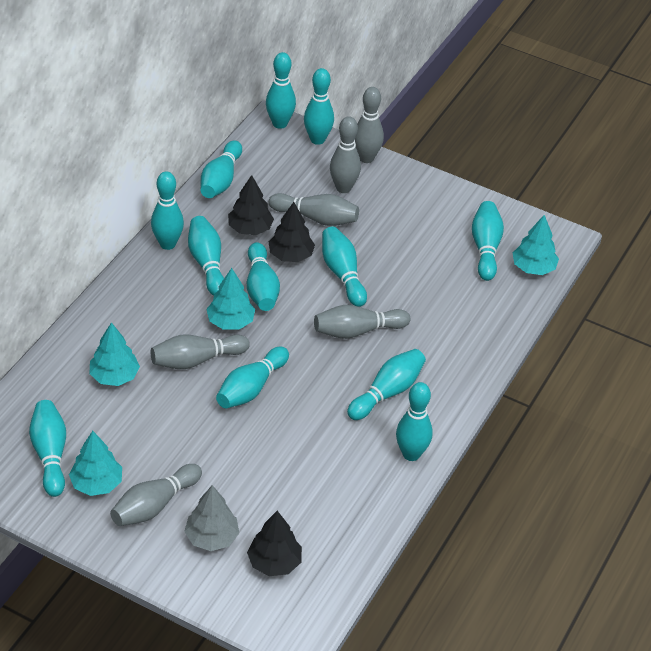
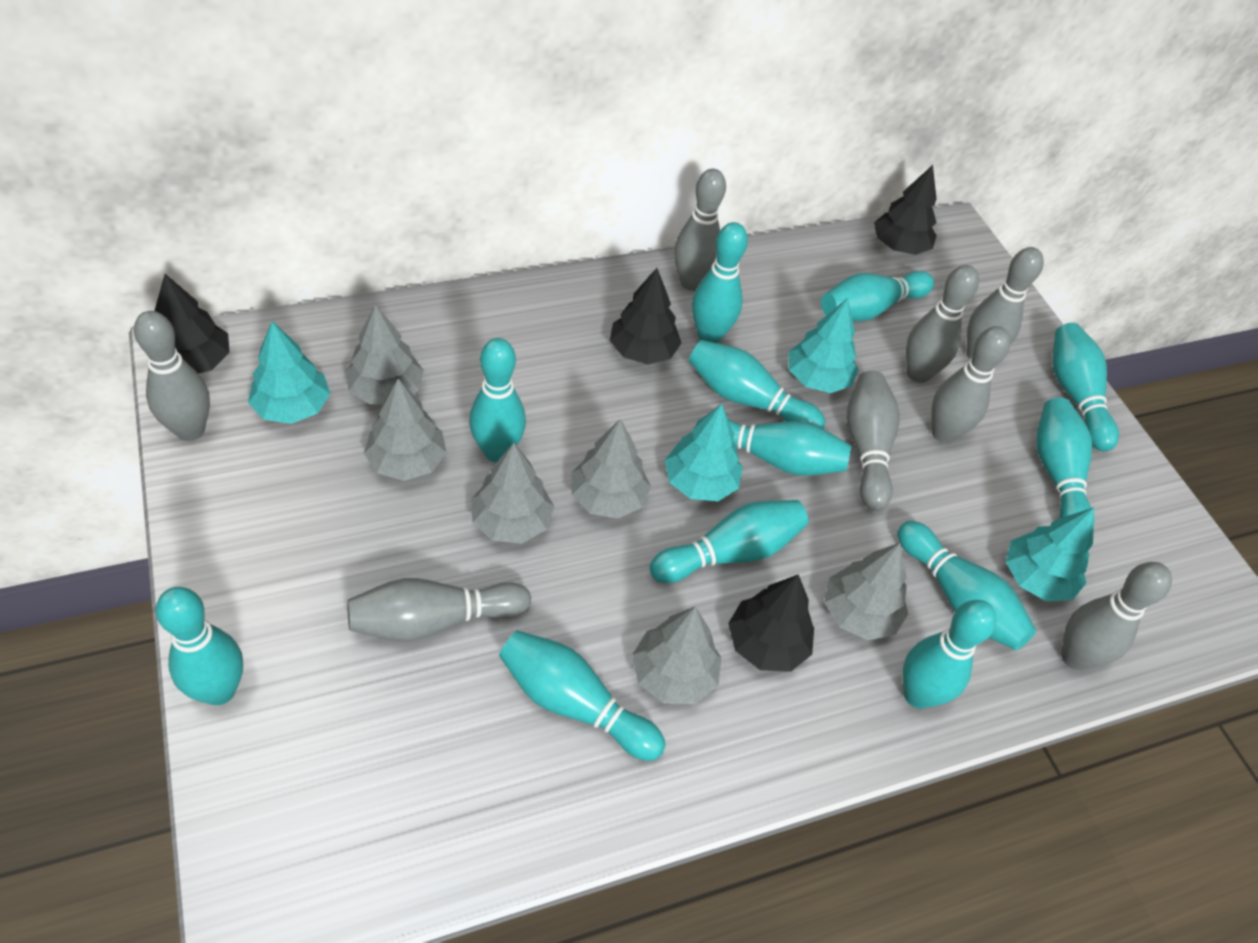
black tree: 3 -> 4
grey bowling pin: 6 -> 8
grey tree: 1 -> 6

